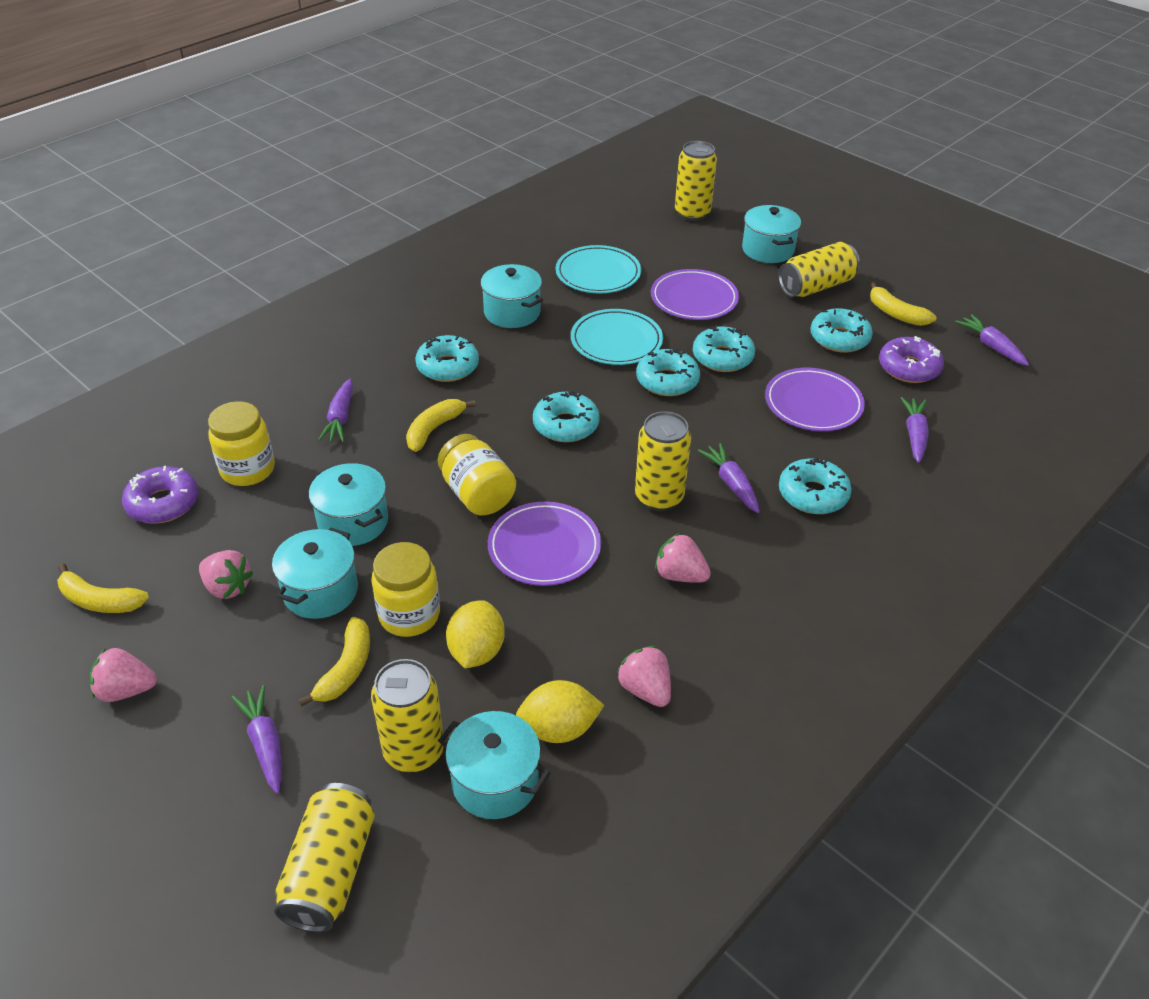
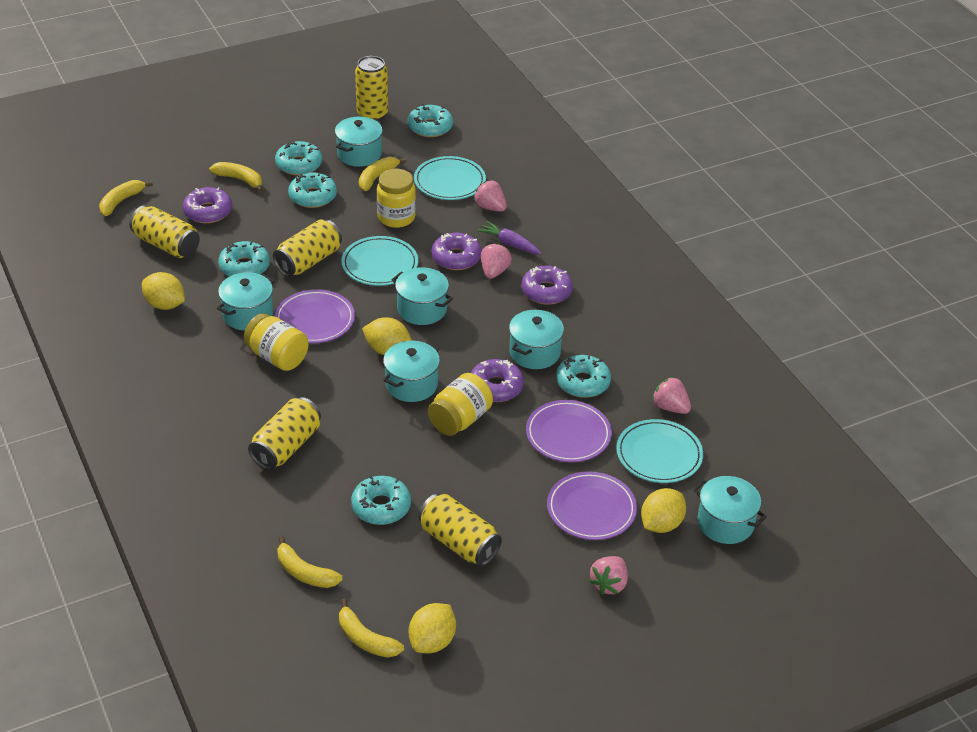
purple carrot: 5 -> 1
purple donut: 2 -> 4
turquoise plate: 2 -> 3
turquoise pot: 5 -> 6
yellow banana: 4 -> 5
yellow lemon: 2 -> 4

